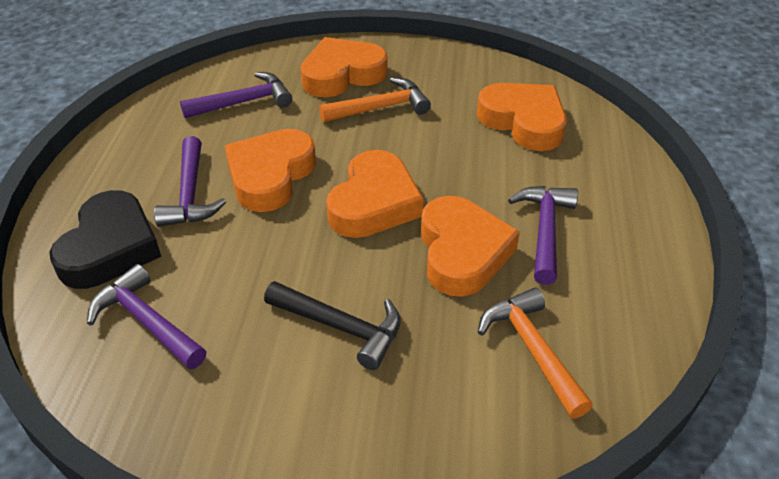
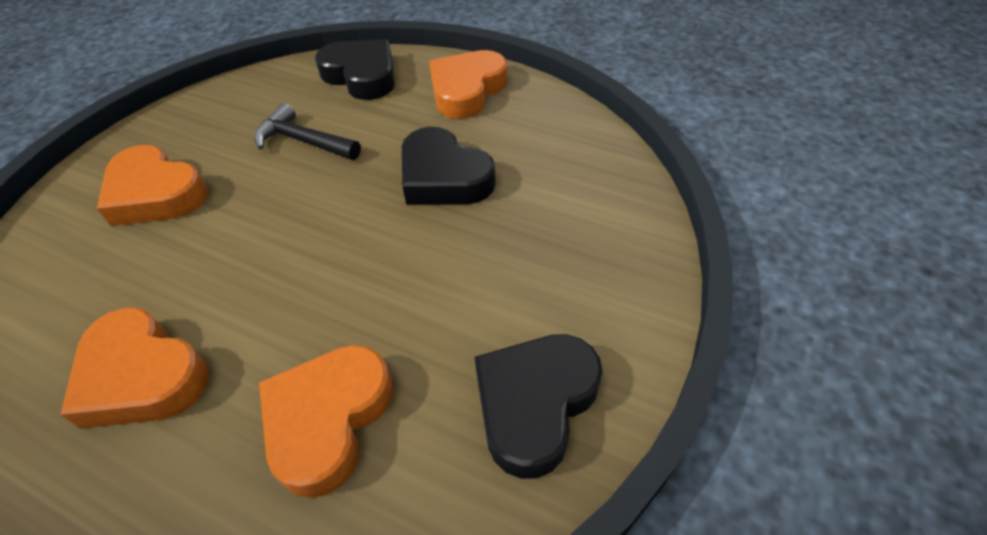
black heart: 1 -> 3
orange hammer: 2 -> 0
orange heart: 5 -> 4
purple hammer: 4 -> 0

